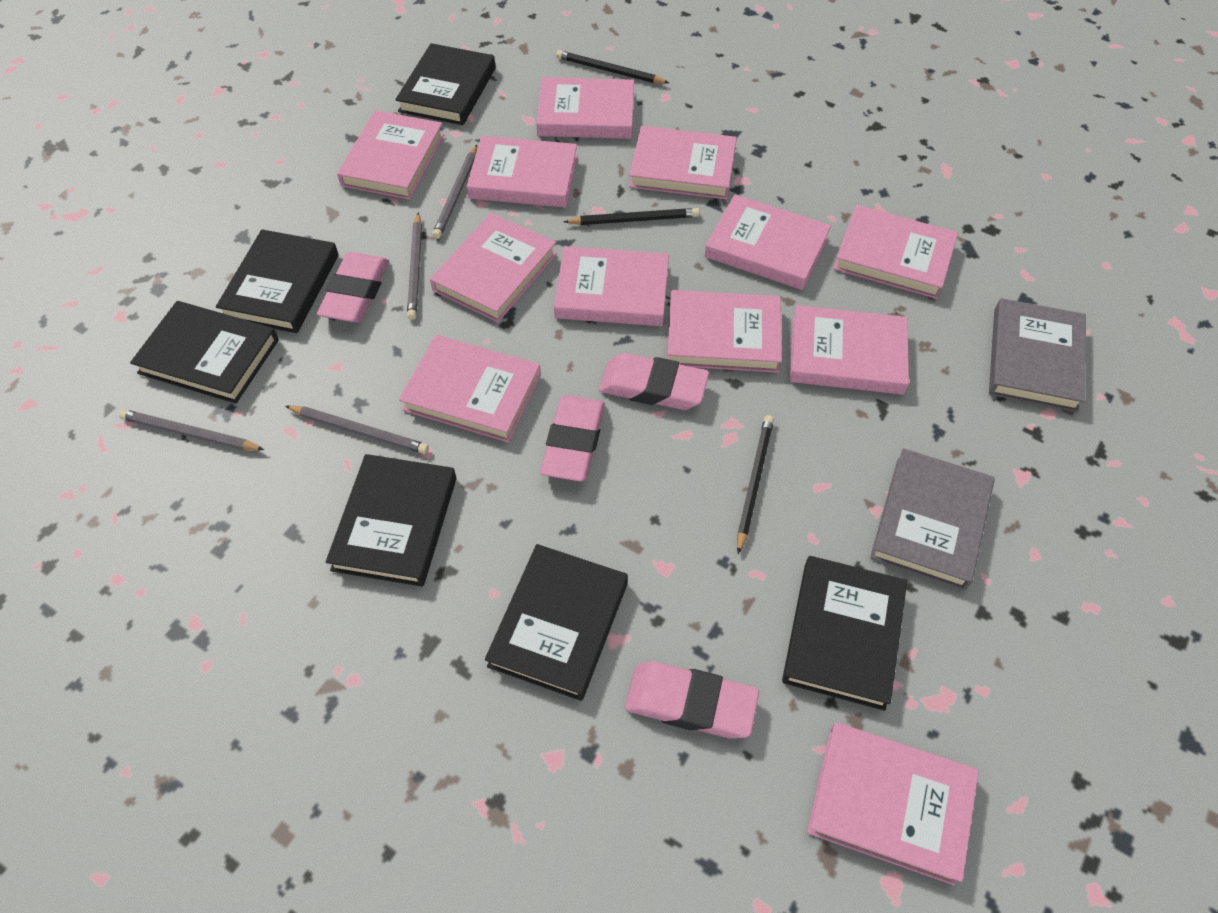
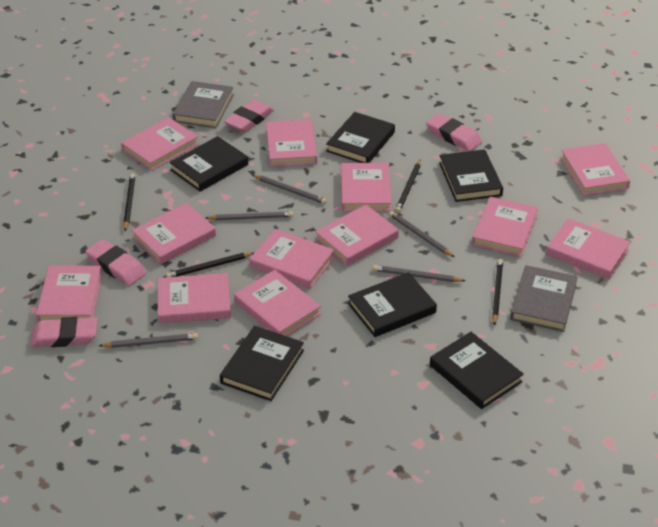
black pencil: 3 -> 4
grey pencil: 4 -> 5

